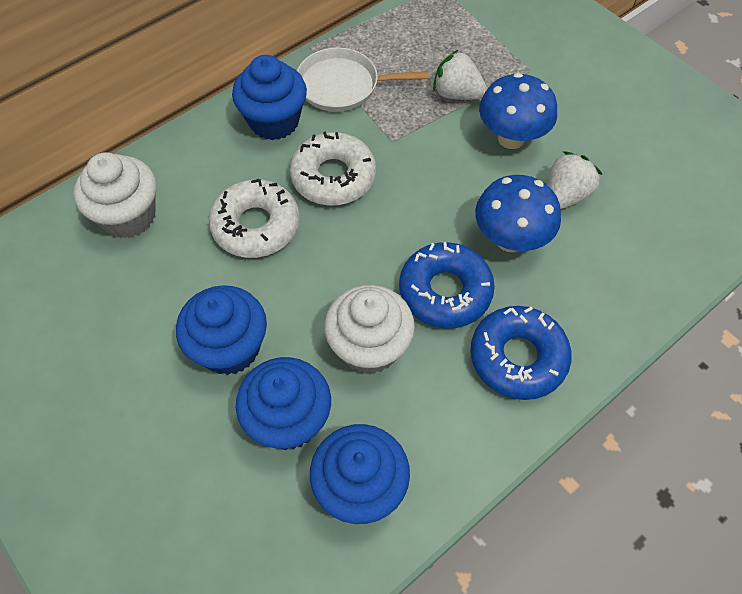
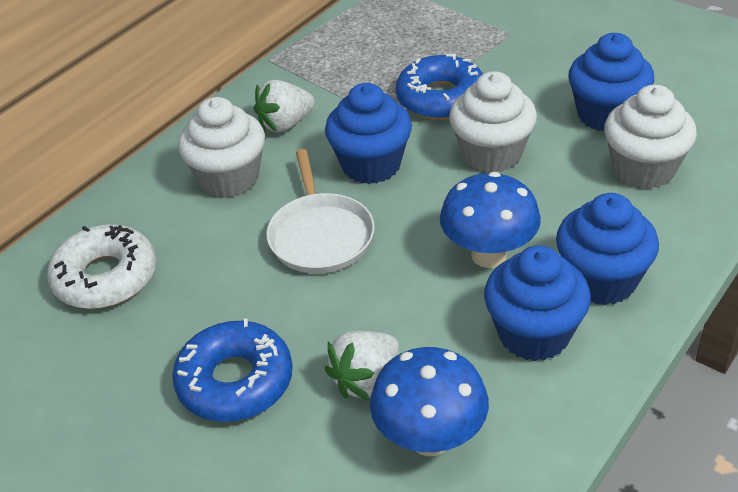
white cupcake: 2 -> 3
white donut: 2 -> 1

